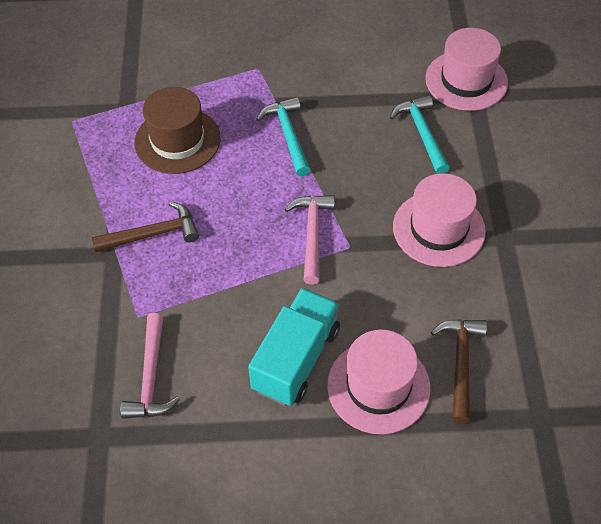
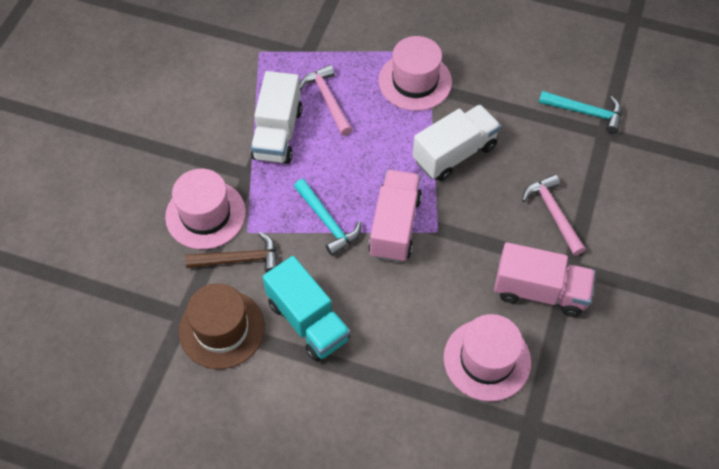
brown hammer: 2 -> 1
pink truck: 0 -> 2
white truck: 0 -> 2

